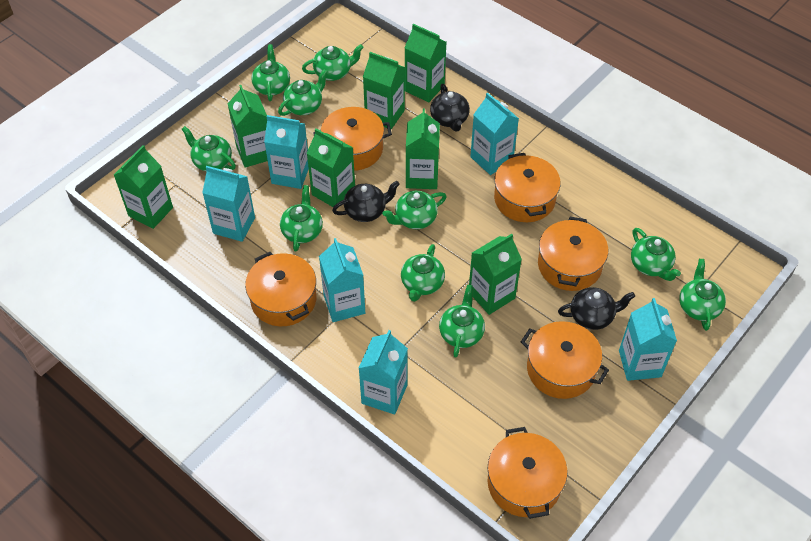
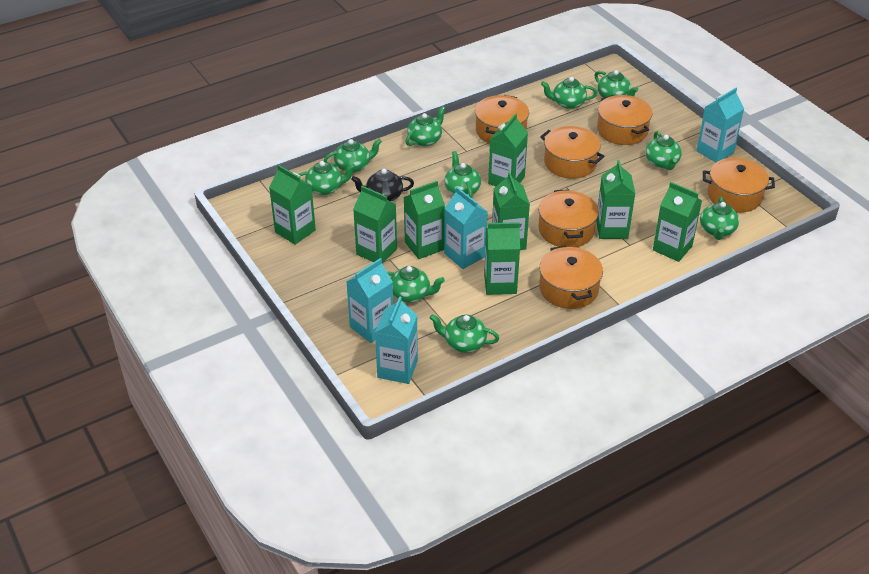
black teapot: 3 -> 1
green carton: 7 -> 8
turquoise carton: 6 -> 4

